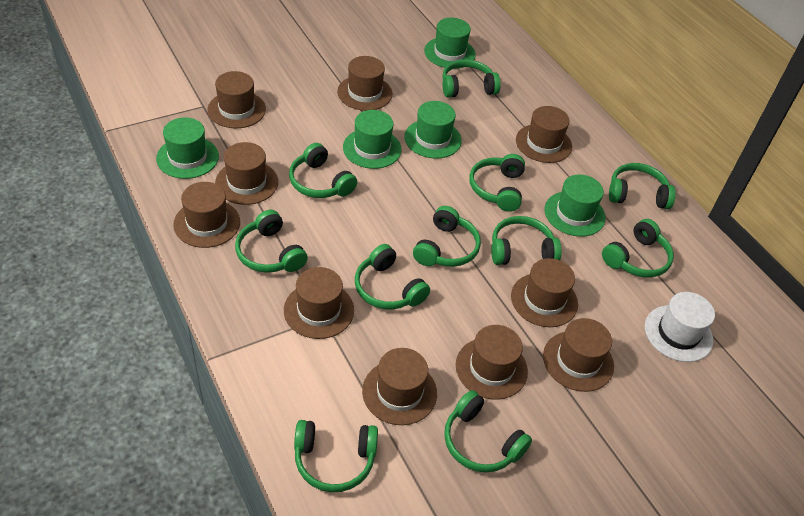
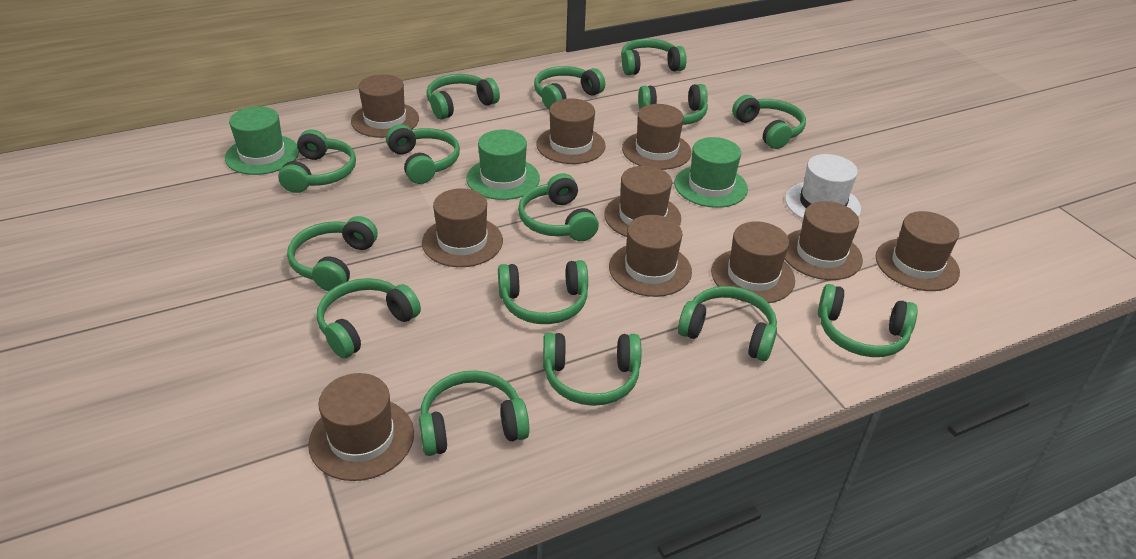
green hat: 5 -> 3
green headphones: 11 -> 15

